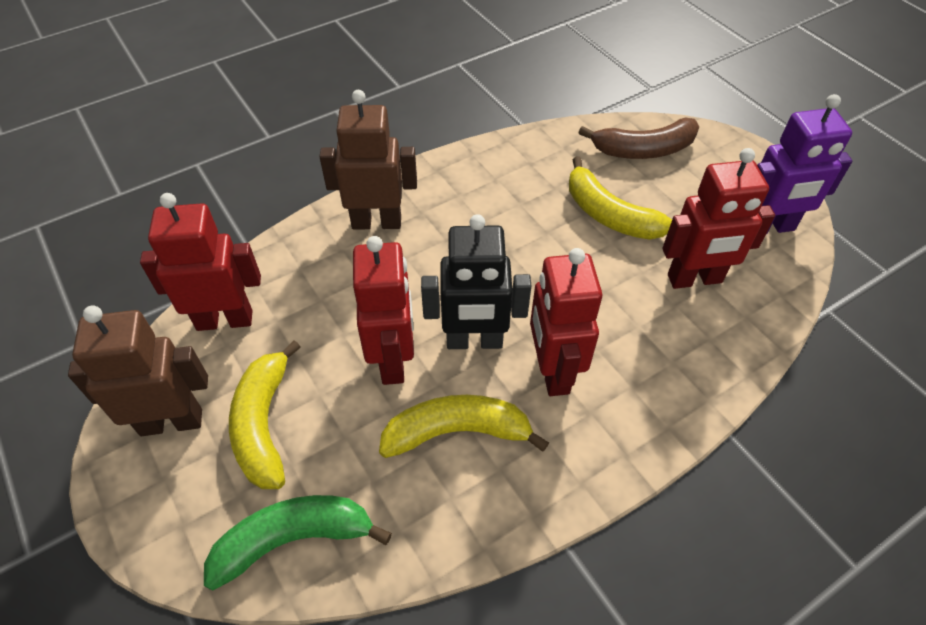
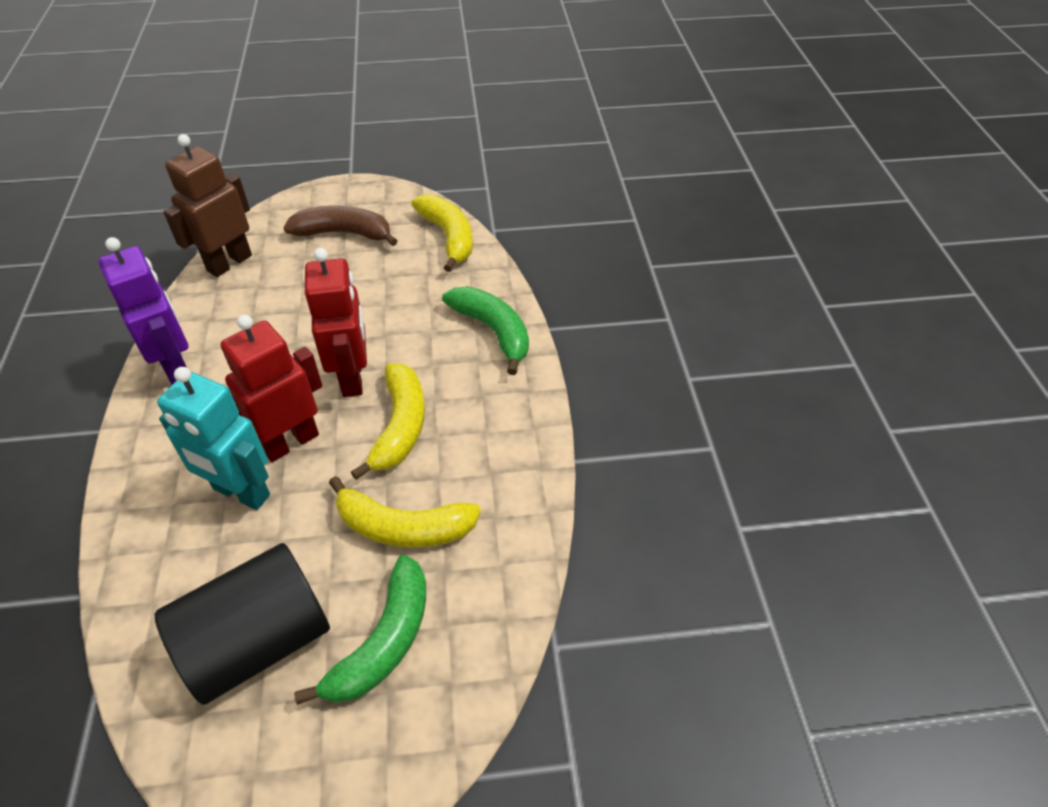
black cylinder: 0 -> 1
black robot: 1 -> 0
brown robot: 2 -> 1
green banana: 1 -> 2
red robot: 4 -> 2
turquoise robot: 0 -> 1

